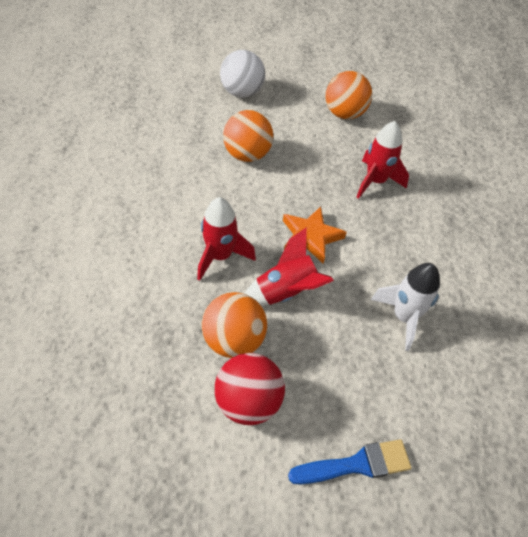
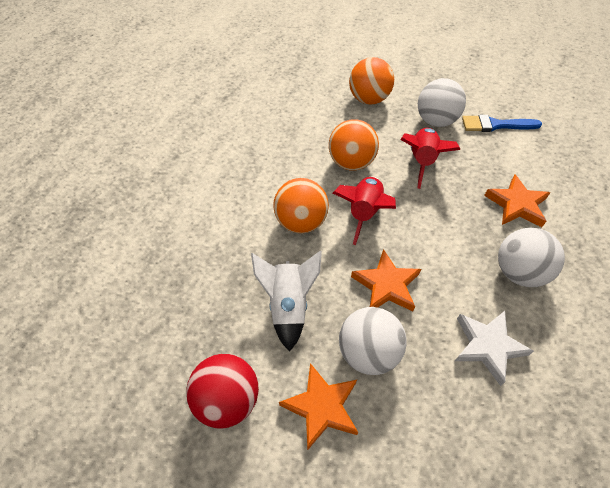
orange star: 1 -> 3
red rocket: 3 -> 2
white ball: 1 -> 3
white star: 0 -> 1

